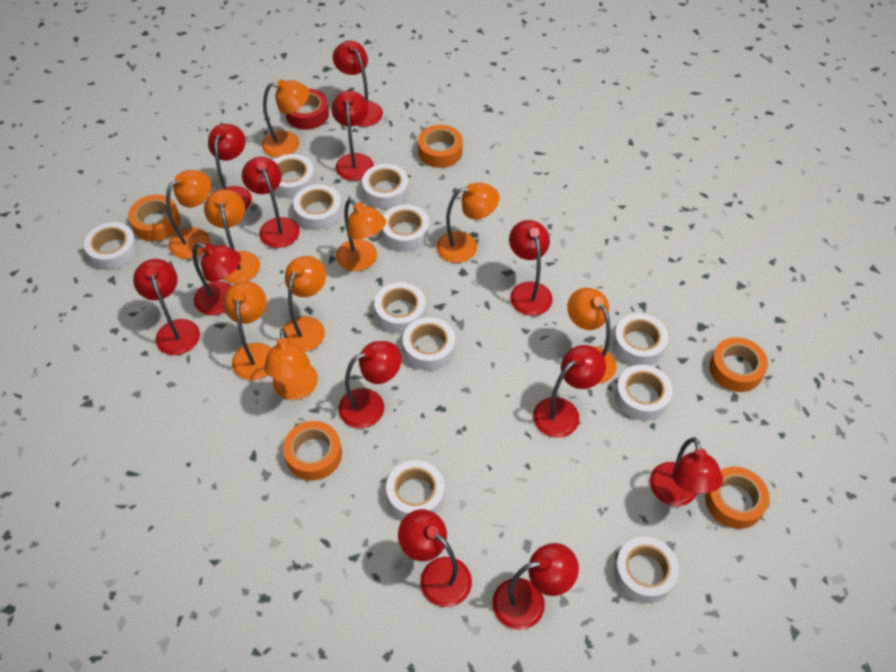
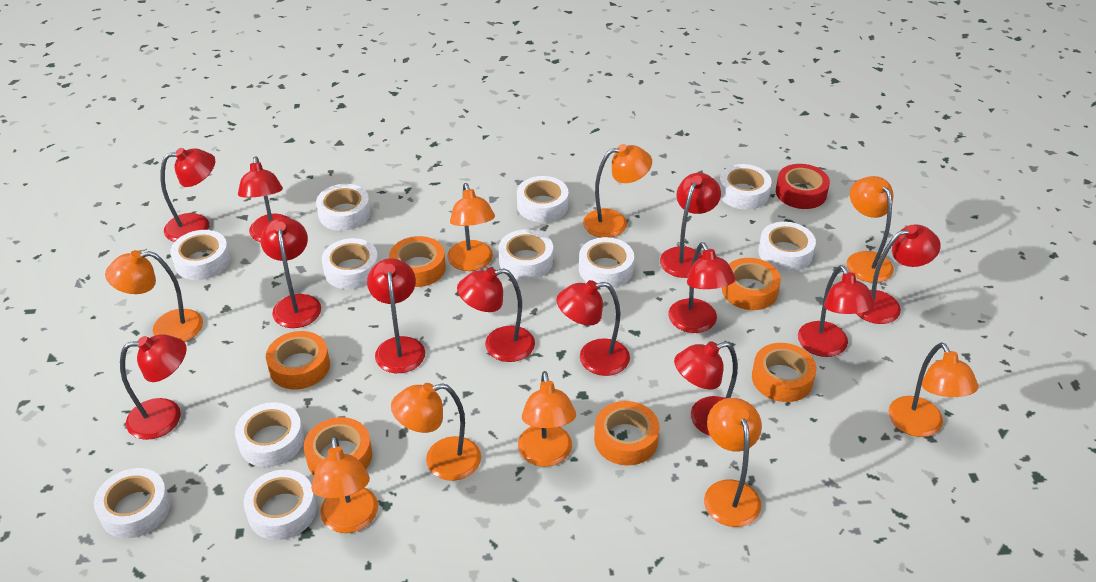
orange tape: 5 -> 6

